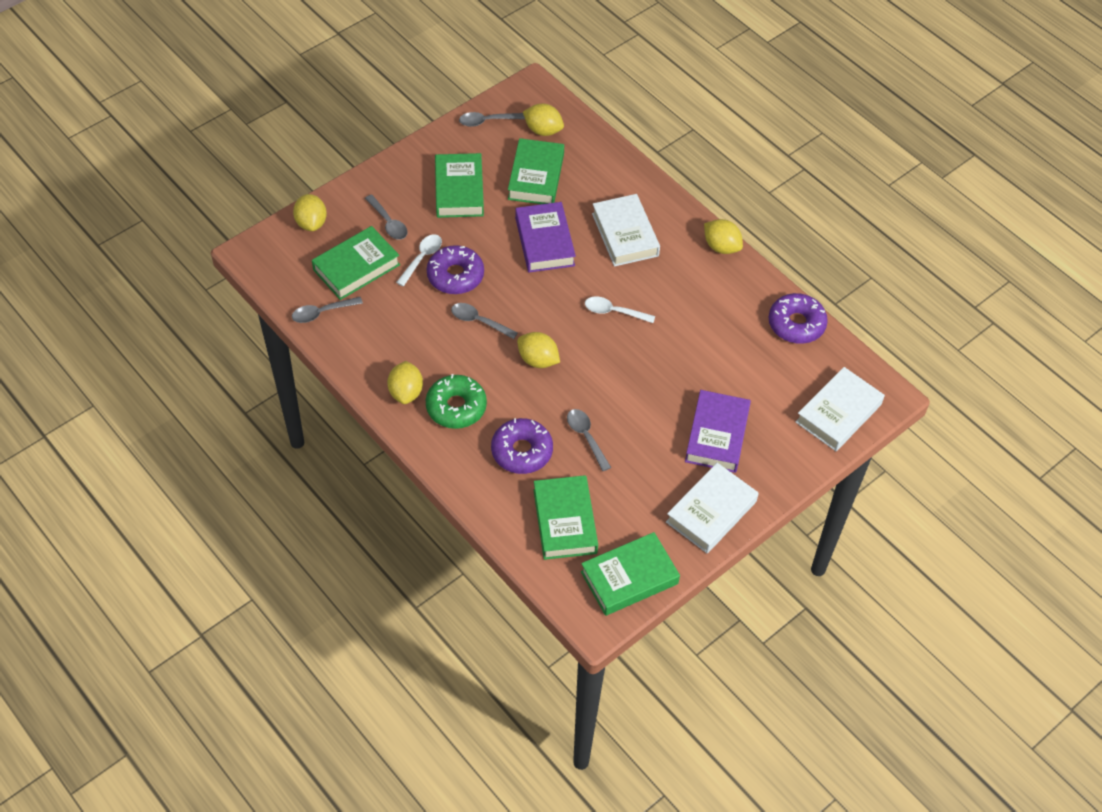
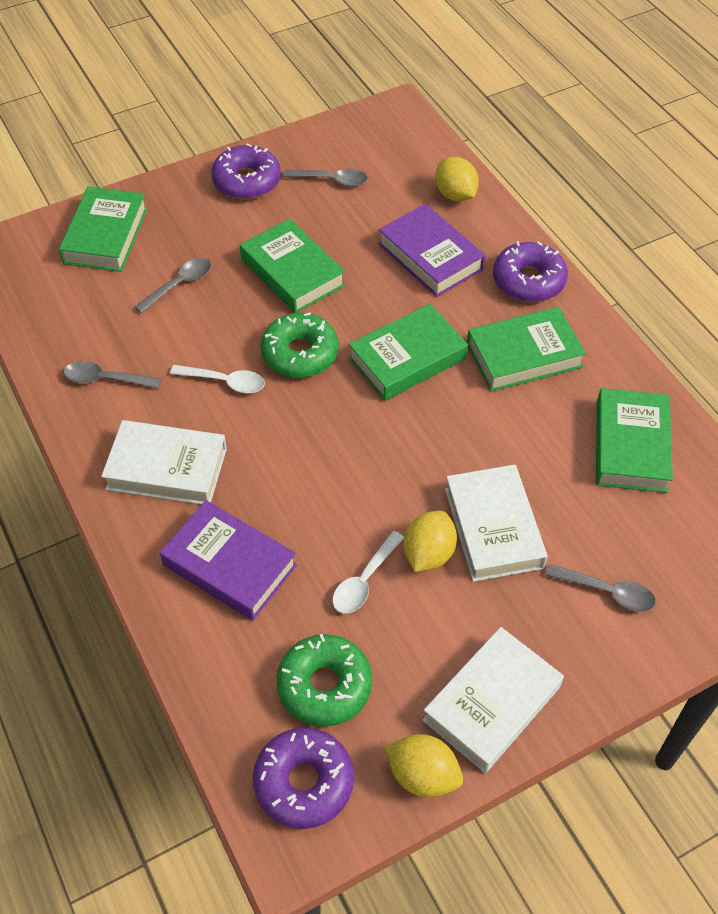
green donut: 1 -> 2
grey spoon: 5 -> 4
yellow lemon: 5 -> 3

